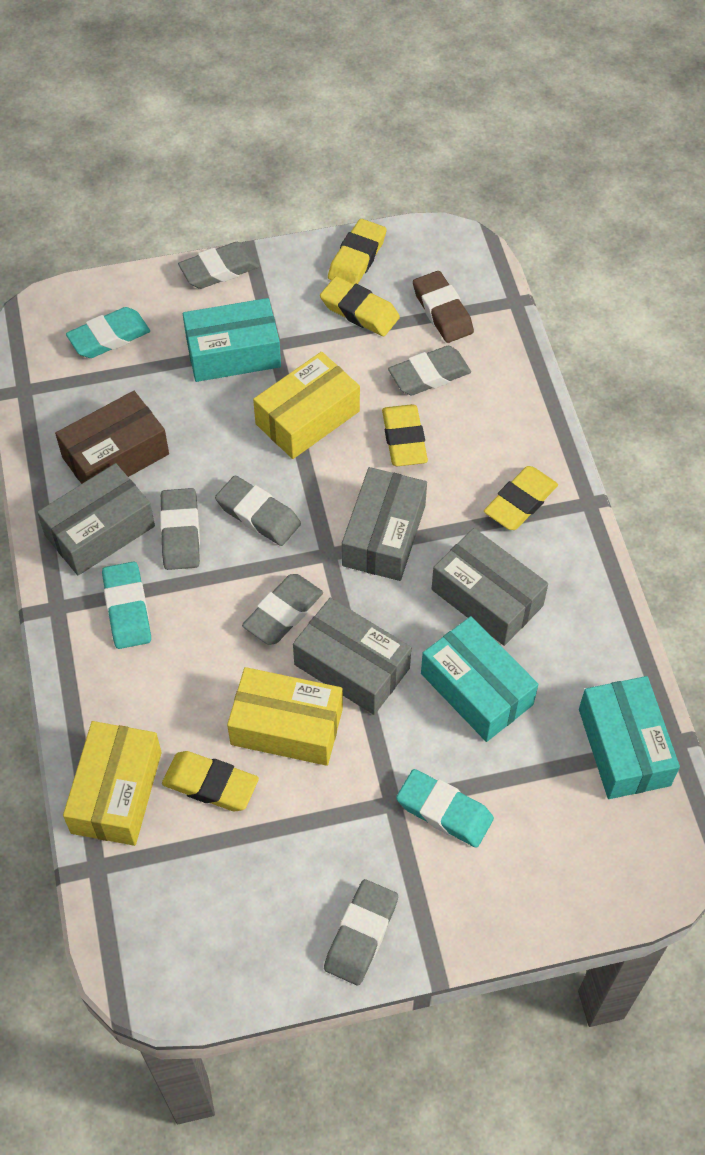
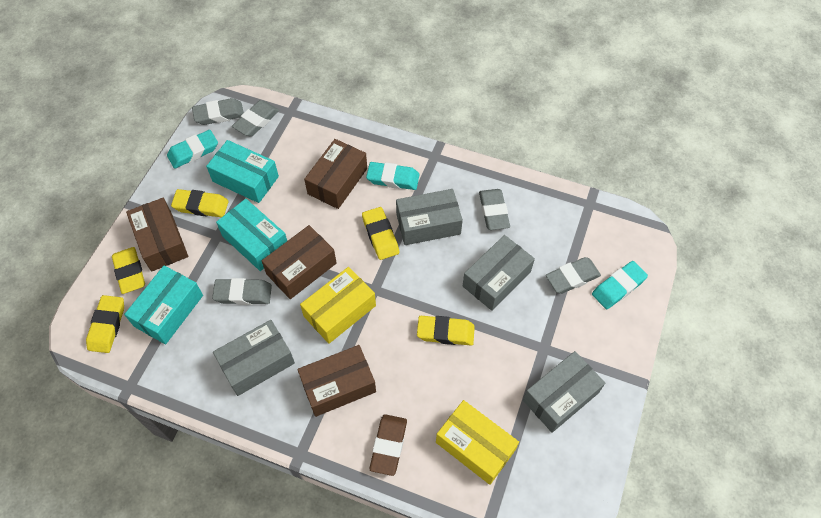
brown box: 1 -> 4
grey eraser: 6 -> 5
yellow box: 3 -> 2

